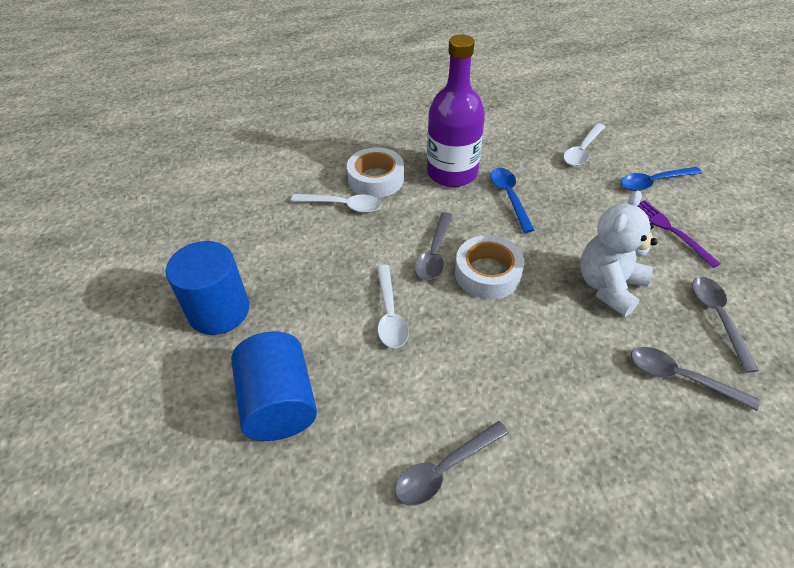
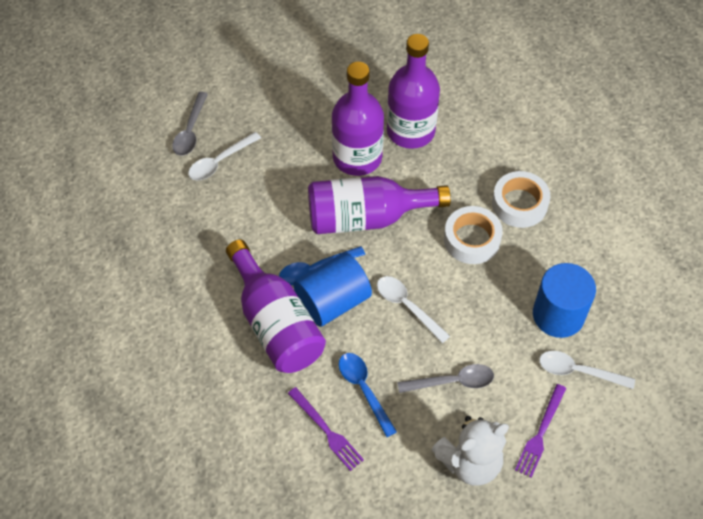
grey spoon: 4 -> 2
purple bottle: 1 -> 4
purple fork: 1 -> 2

